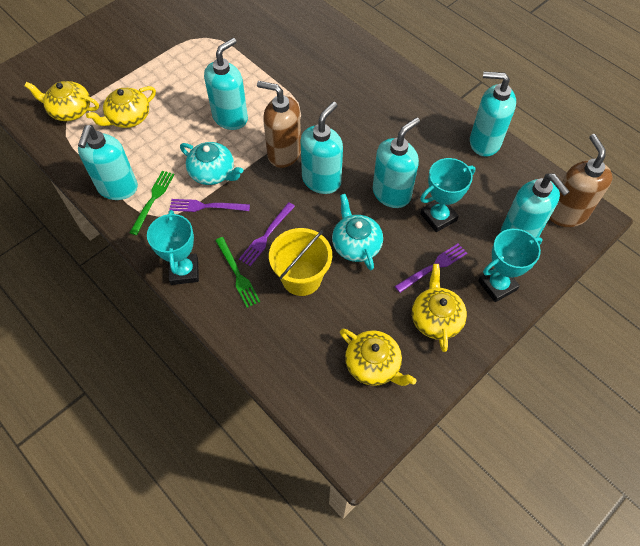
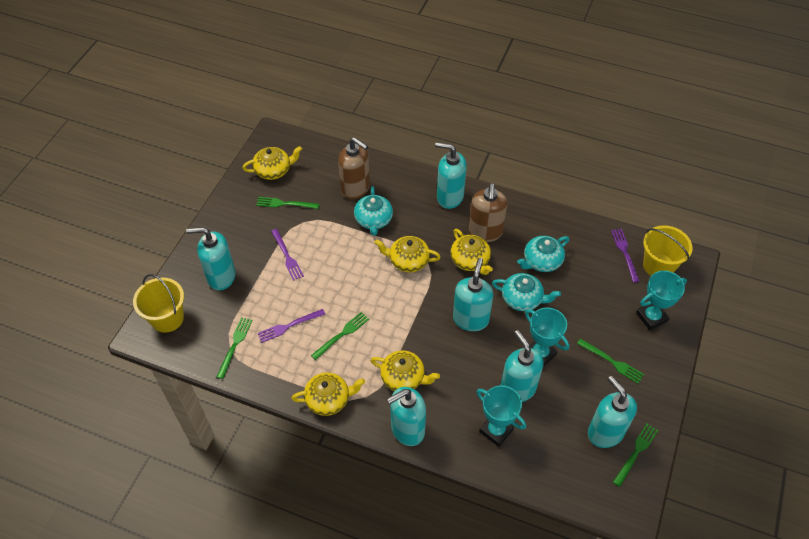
green fork: 2 -> 5
turquoise teapot: 2 -> 3
yellow bucket: 1 -> 2
yellow teapot: 4 -> 5

